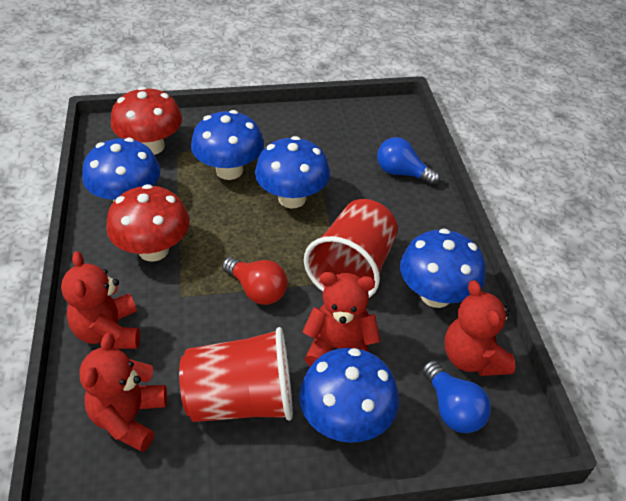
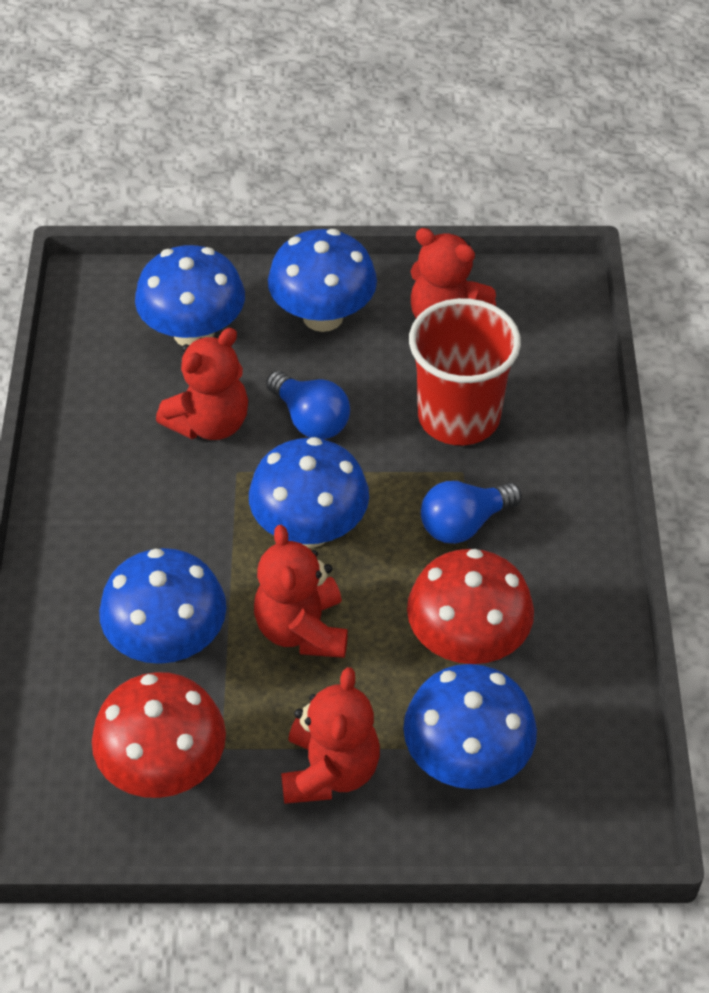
red cup: 2 -> 1
red light bulb: 1 -> 0

